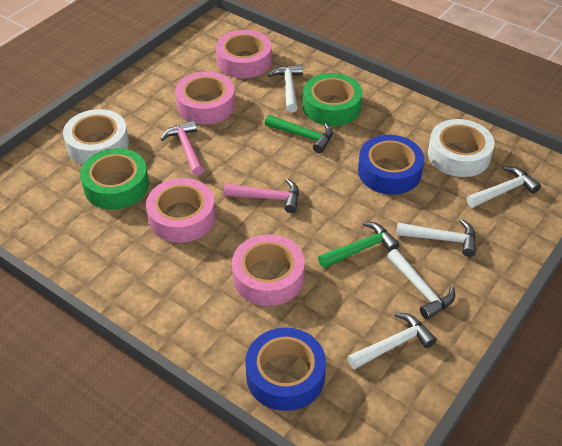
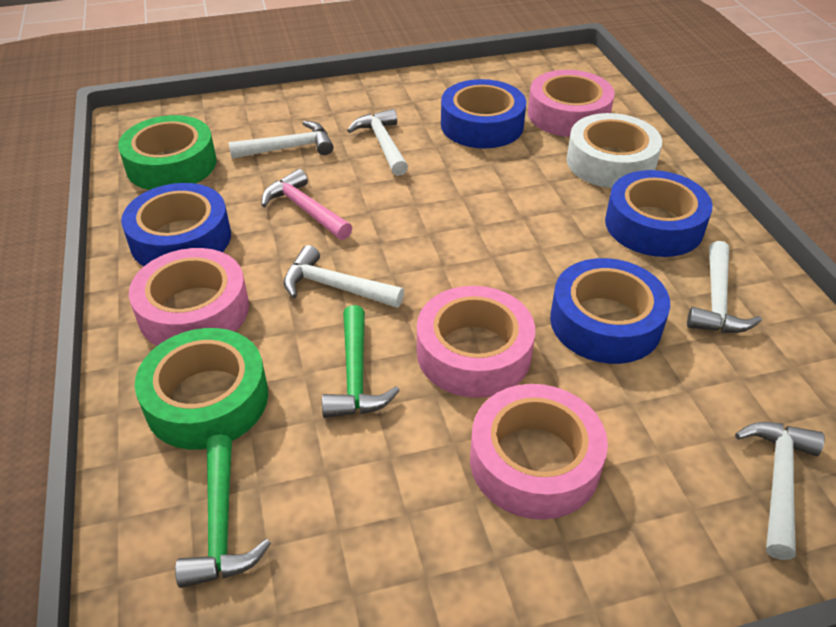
blue tape: 2 -> 4
pink hammer: 2 -> 1
white tape: 2 -> 1

